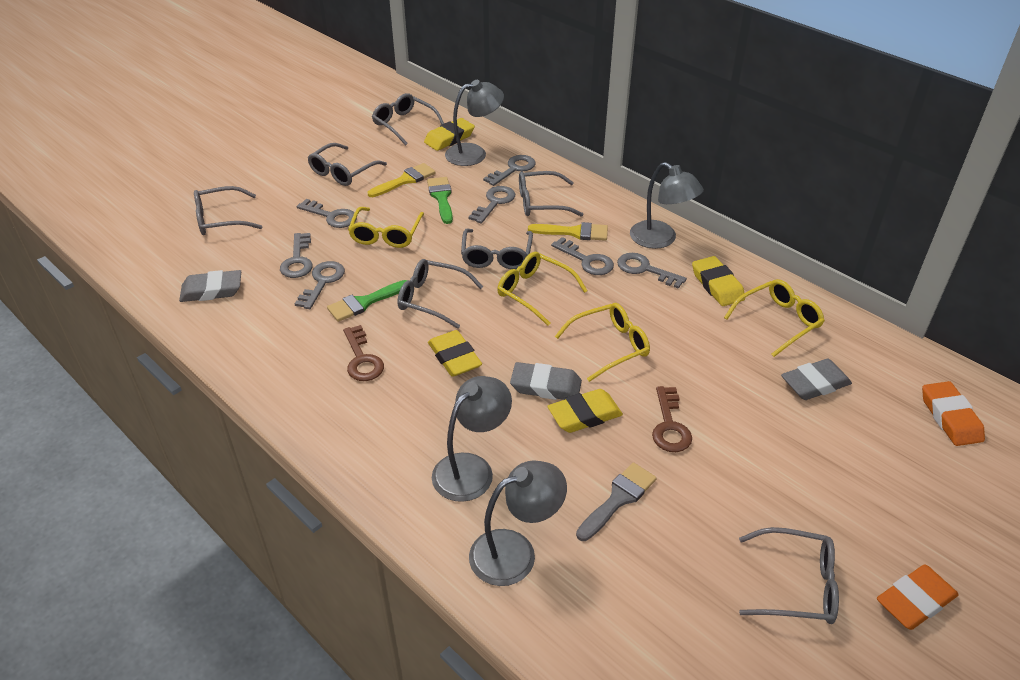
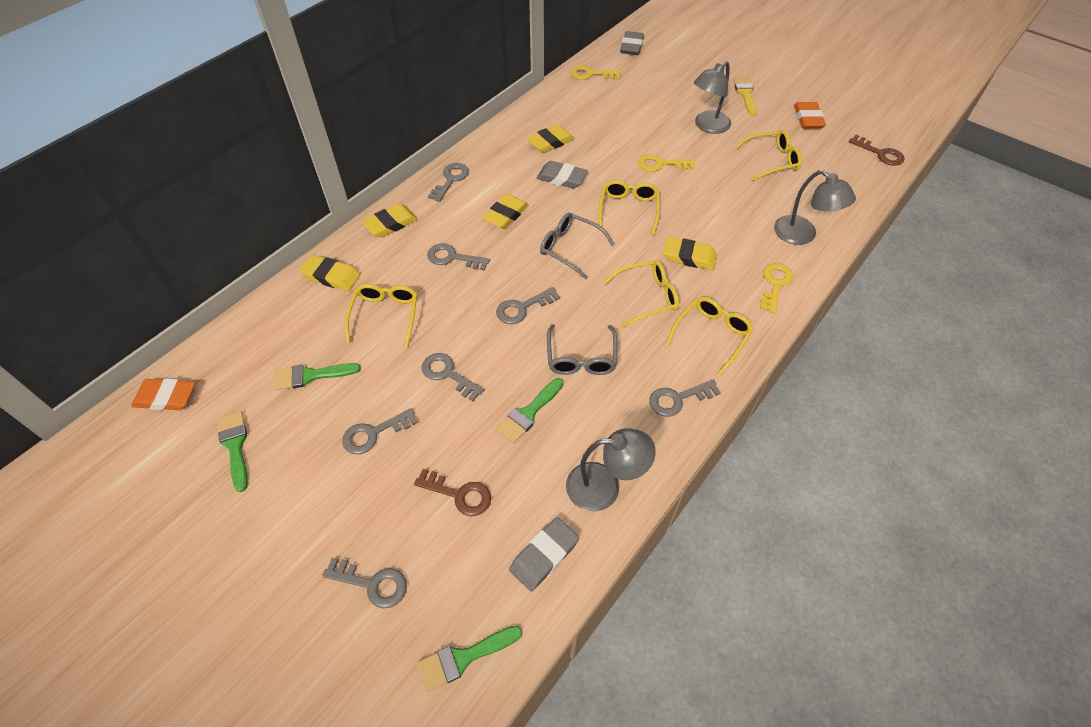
green brush: 2 -> 4
grey brush: 1 -> 0
grey glasses: 7 -> 2
grey lamp: 4 -> 3
yellow brush: 2 -> 1
yellow eraser: 4 -> 5
yellow glasses: 4 -> 5
yellow key: 0 -> 3

